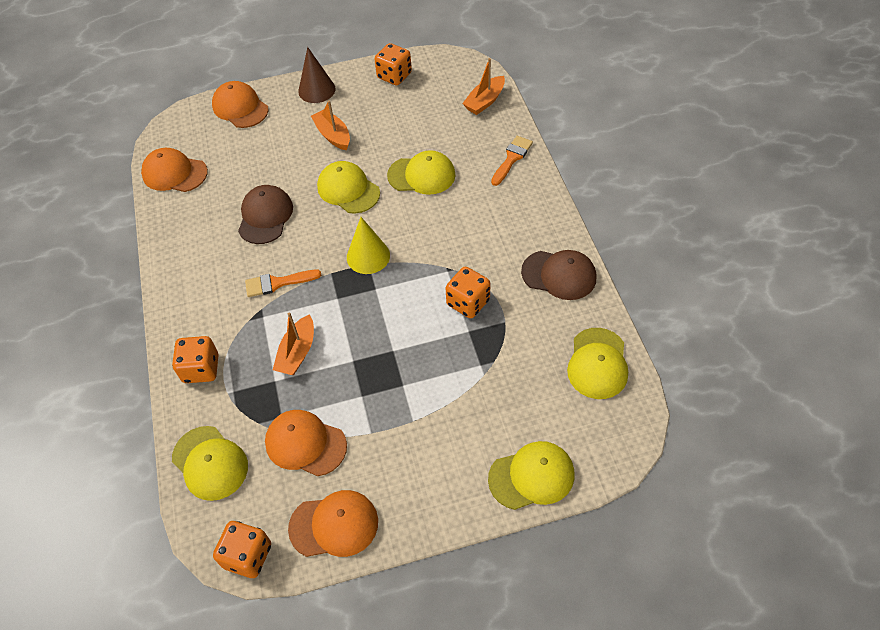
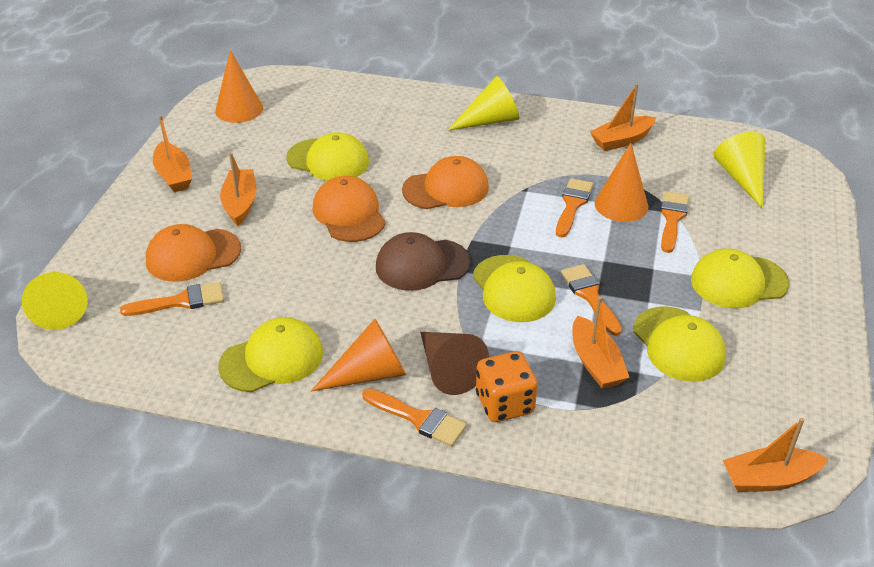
brown cap: 2 -> 1
orange boat: 3 -> 5
orange brush: 2 -> 5
orange cap: 4 -> 3
orange cone: 0 -> 3
orange dice: 4 -> 1
yellow cone: 1 -> 3

